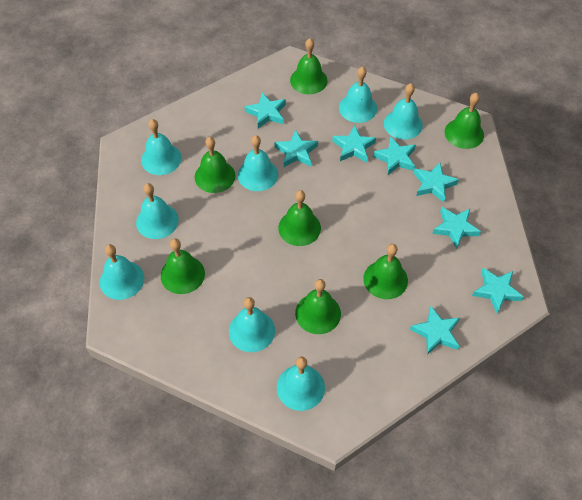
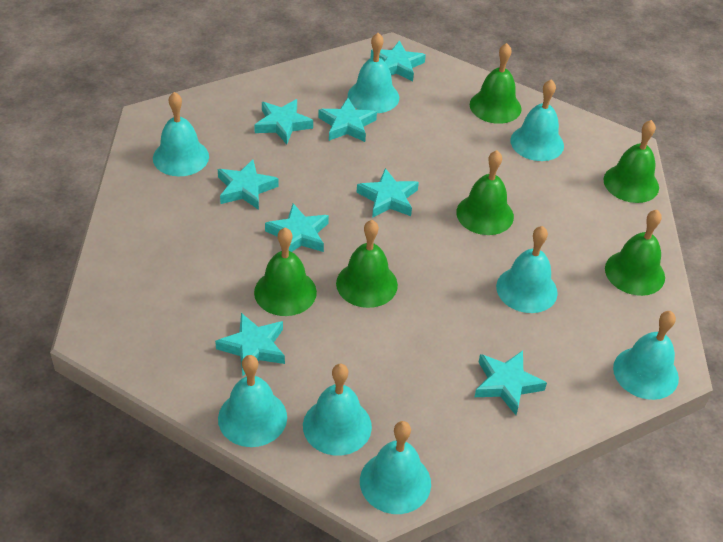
green bell: 7 -> 6

